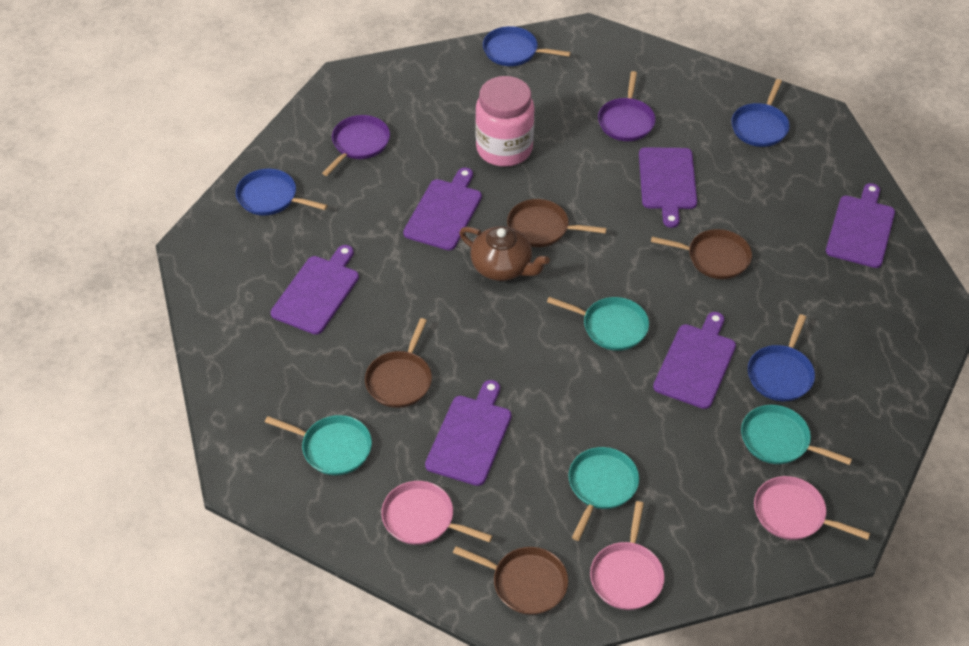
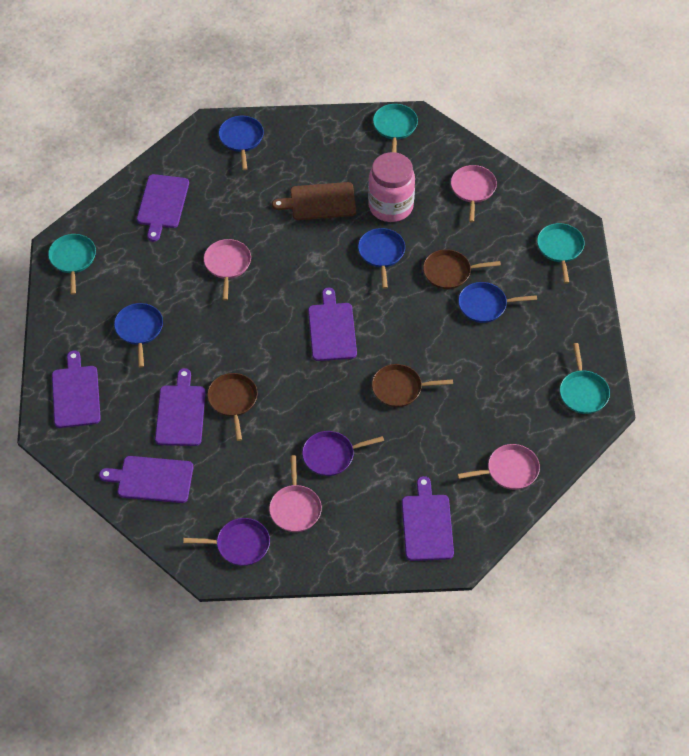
brown cutting board: 0 -> 1
brown pan: 4 -> 3
brown teapot: 1 -> 0
pink pan: 3 -> 4

